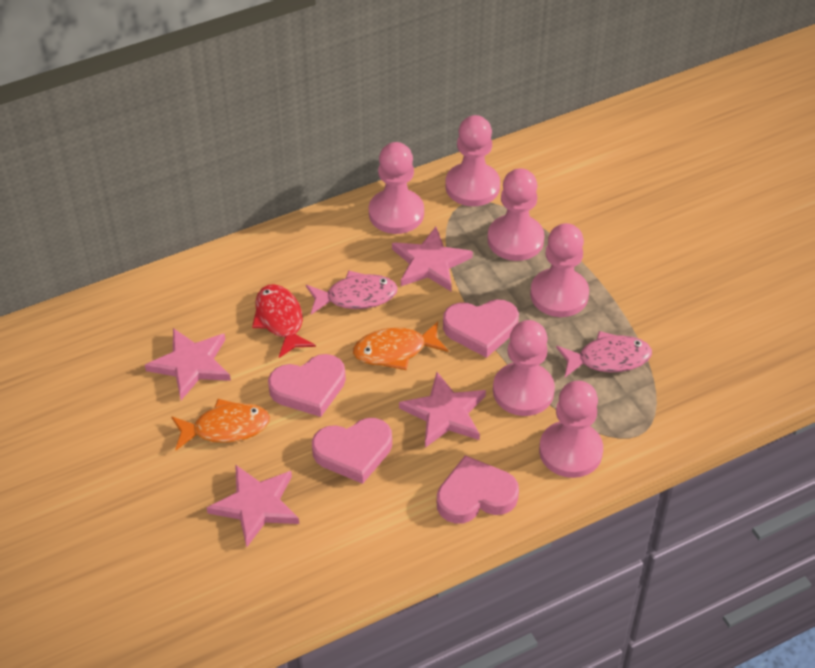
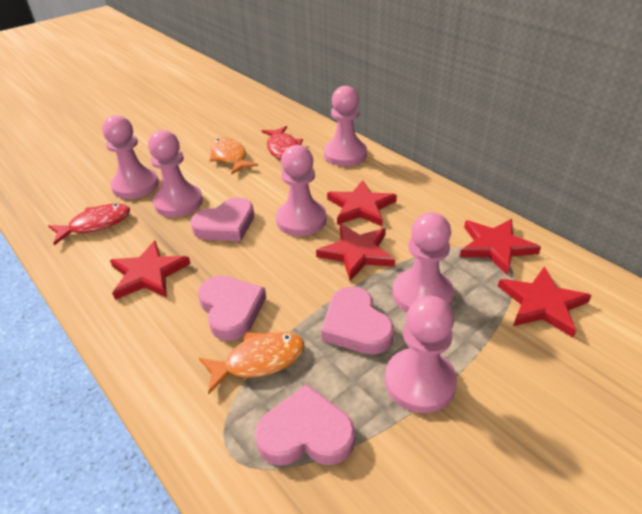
pink fish: 2 -> 0
pink star: 4 -> 0
red fish: 1 -> 2
red star: 0 -> 5

